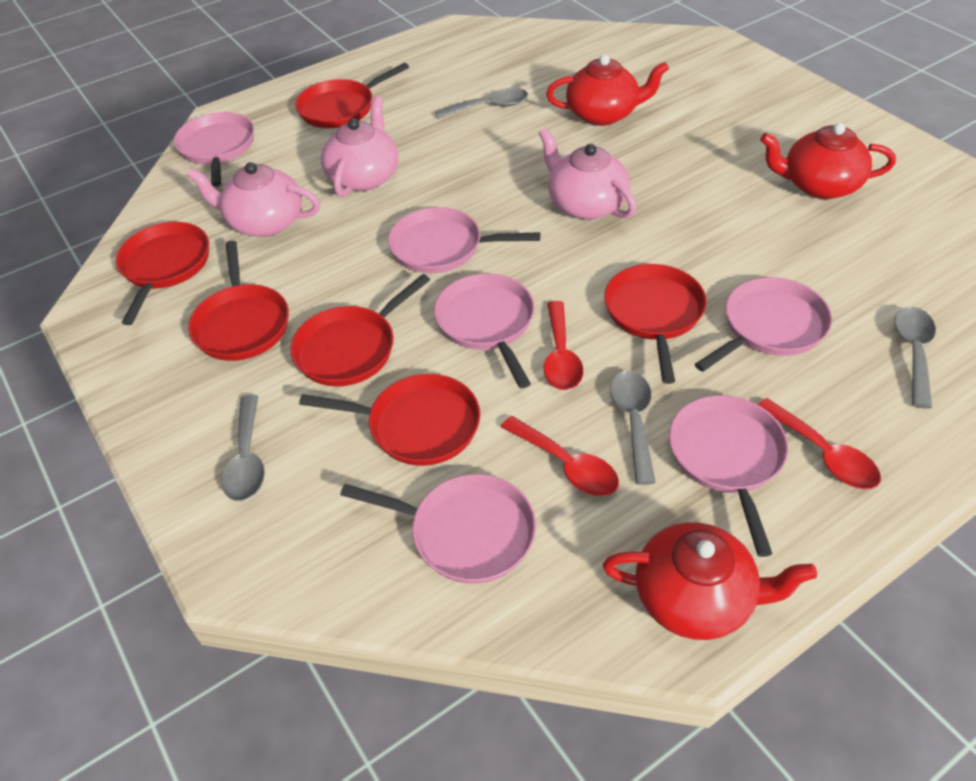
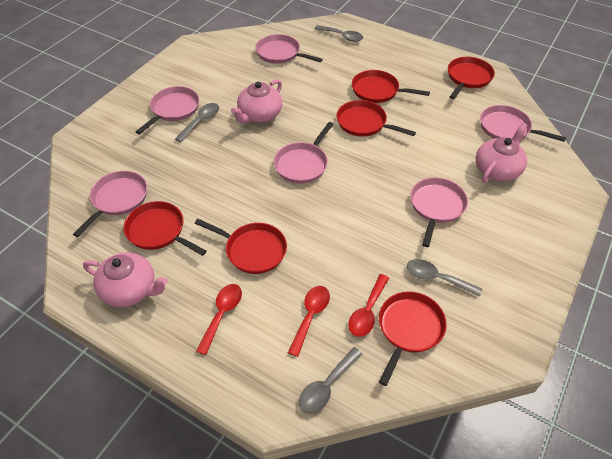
red teapot: 3 -> 0

